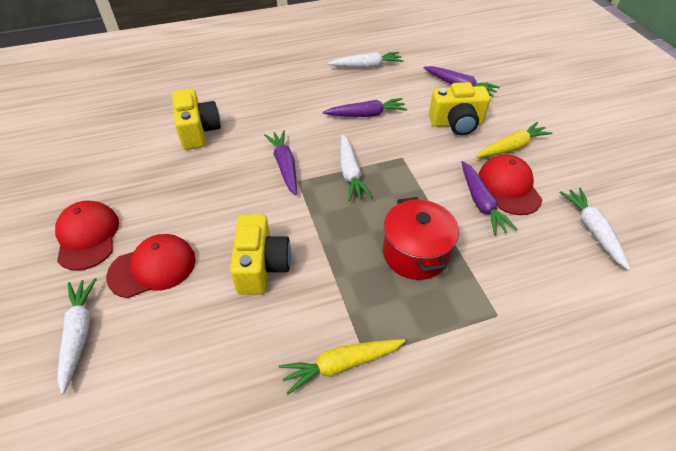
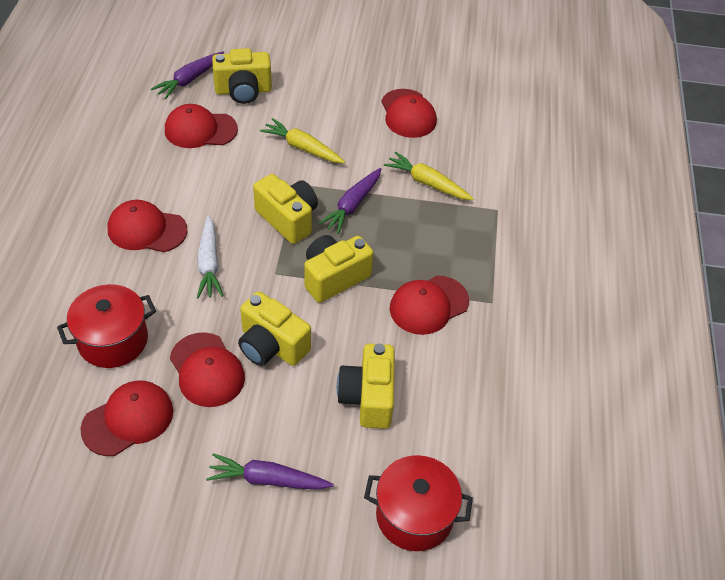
purple carrot: 4 -> 3
red cap: 3 -> 6
red pot: 1 -> 2
white carrot: 4 -> 1
yellow camera: 3 -> 5

